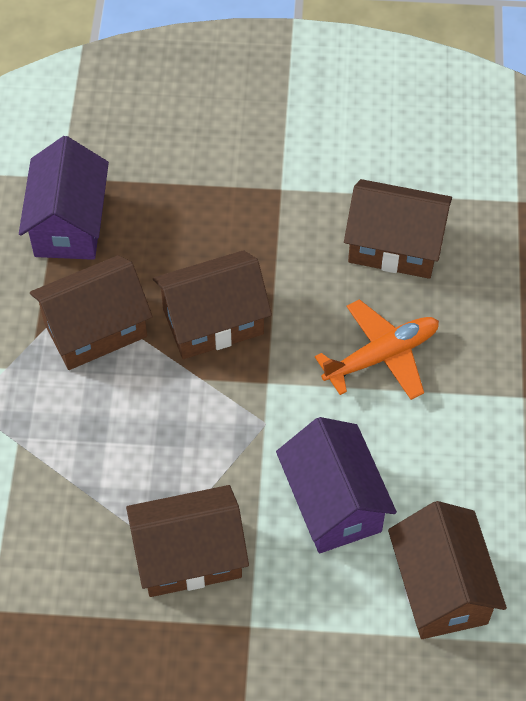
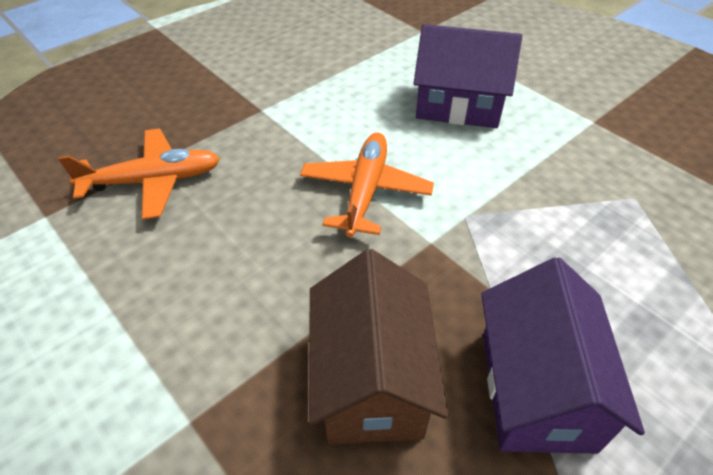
brown house: 5 -> 1
orange plane: 1 -> 2

